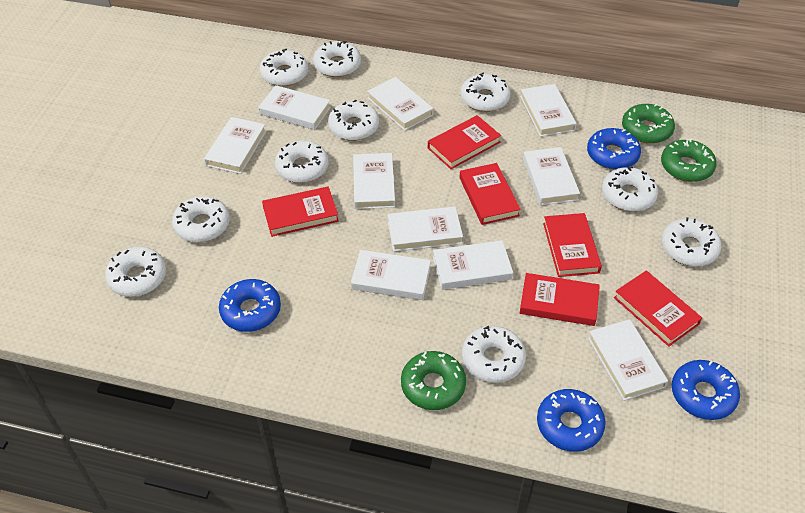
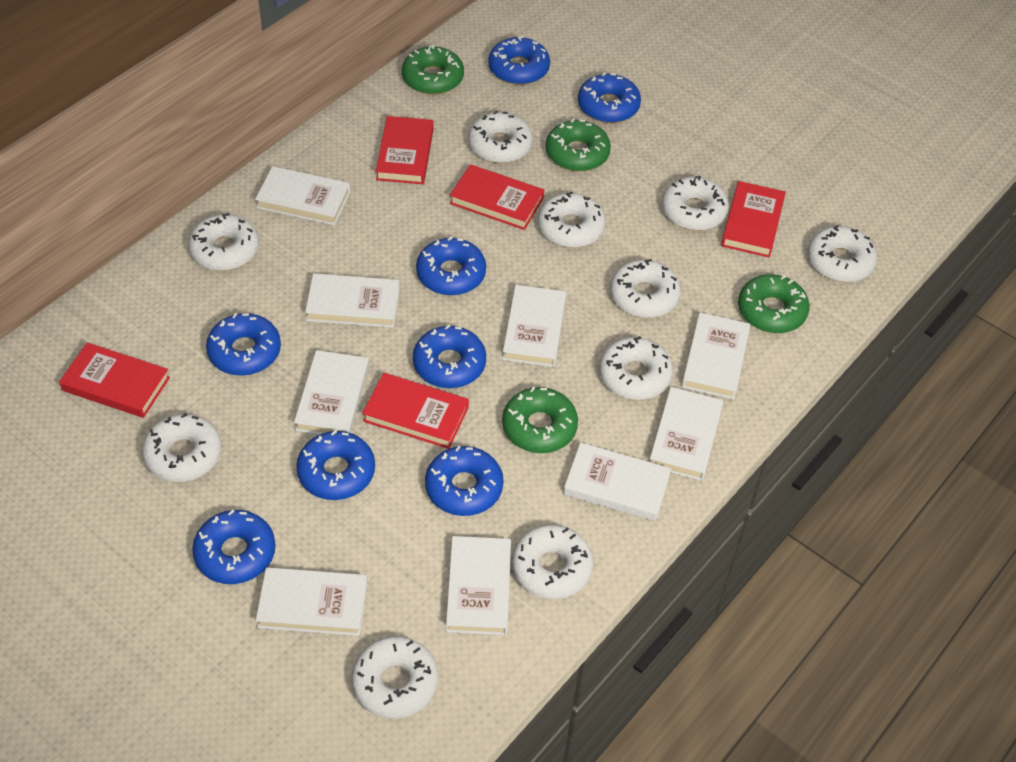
blue donut: 4 -> 8
green donut: 3 -> 4
red book: 6 -> 5
white book: 10 -> 9

